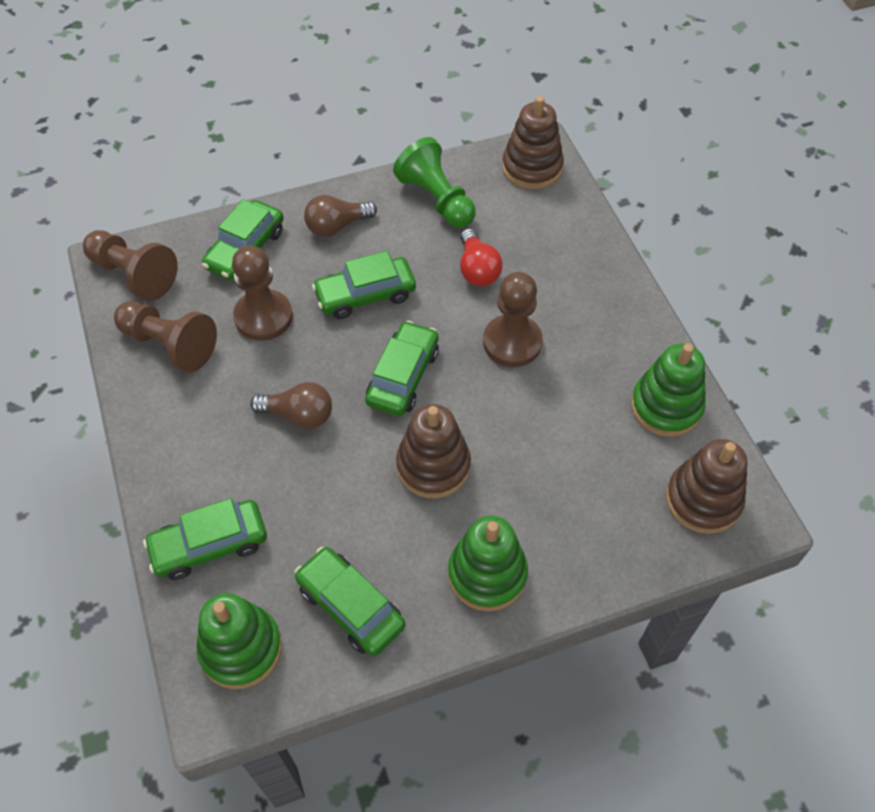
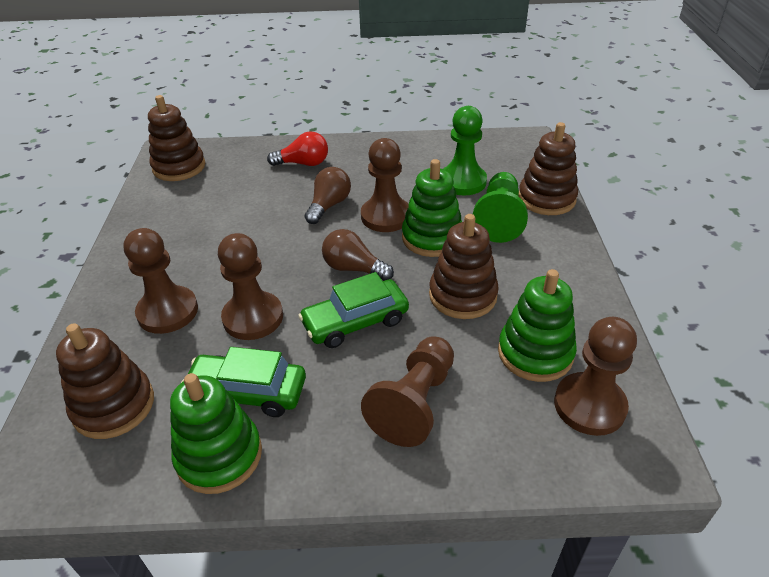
brown pawn: 4 -> 5
brown stacking toy: 3 -> 4
green car: 5 -> 2
green pawn: 1 -> 2

